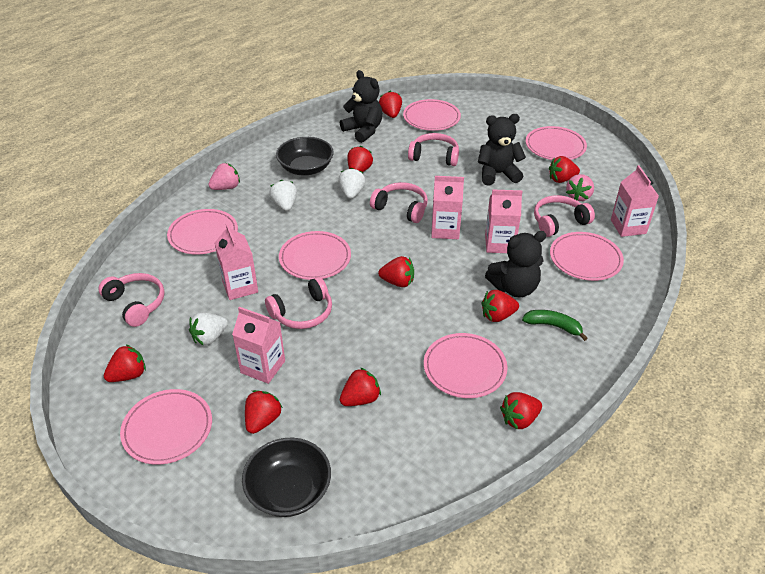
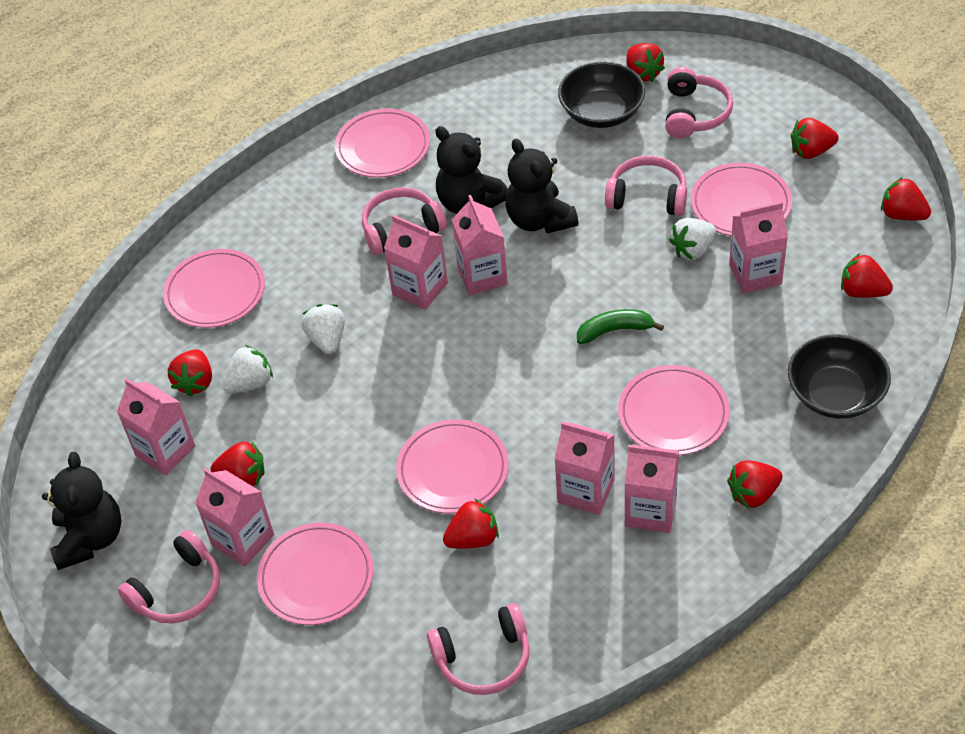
pink carton: 5 -> 7
pink plate: 7 -> 6
pink strawberry: 2 -> 0
red strawberry: 9 -> 8

